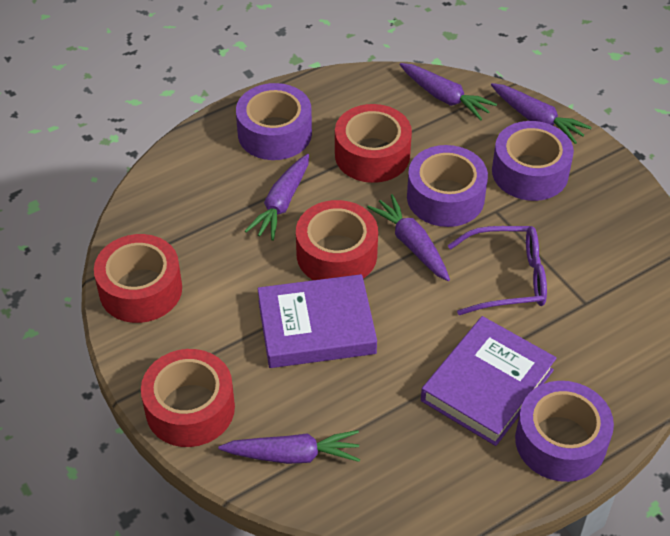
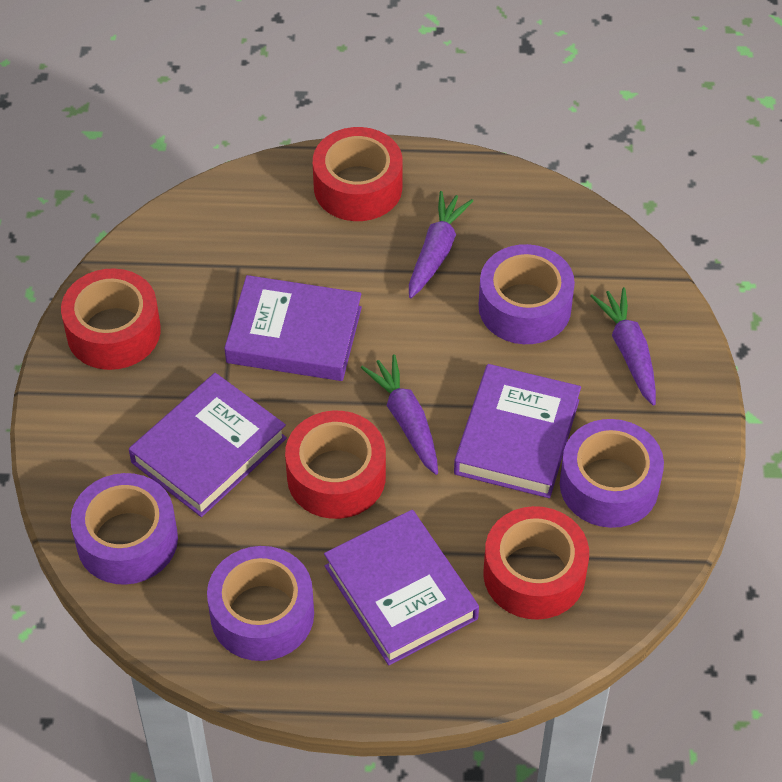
purple book: 2 -> 4
purple carrot: 5 -> 3
purple glasses: 1 -> 0

